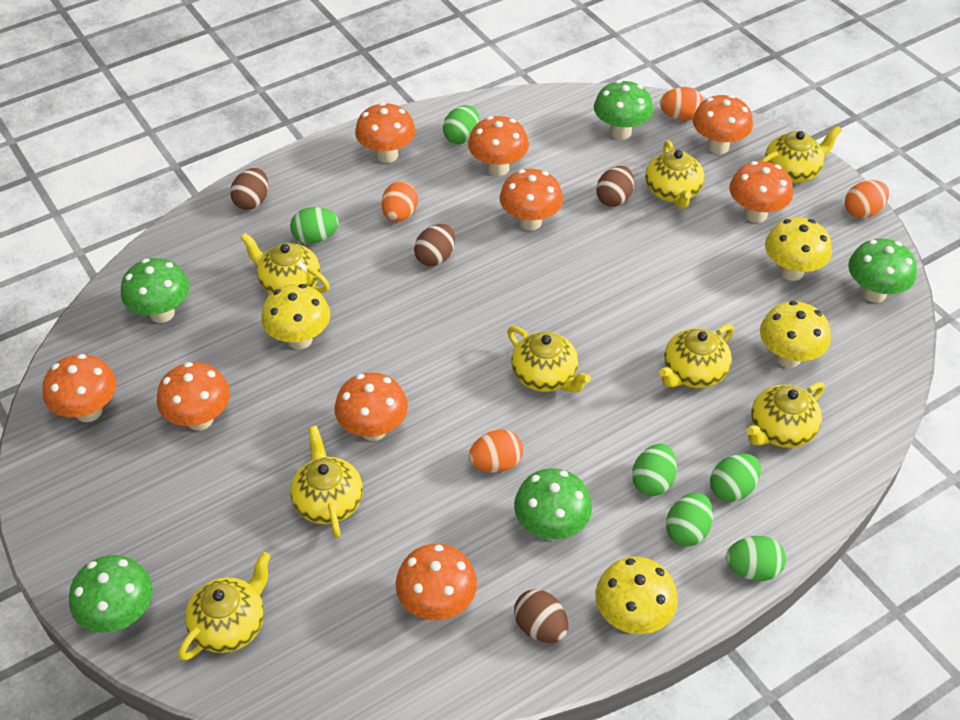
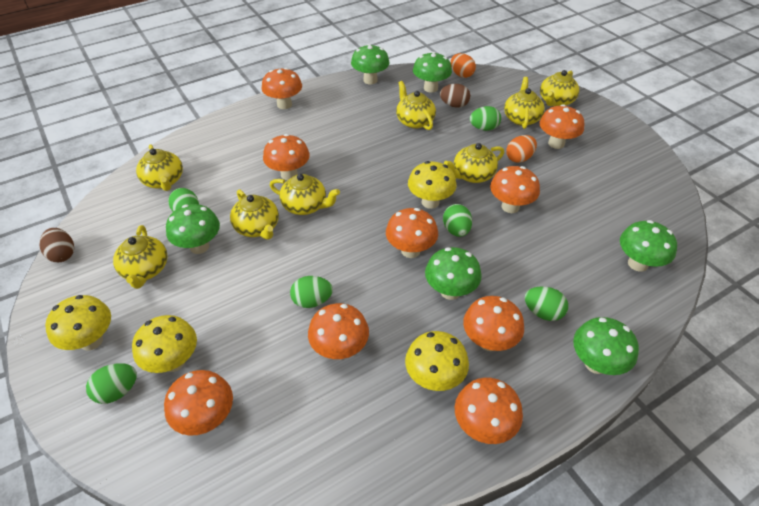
brown egg: 4 -> 2
green mushroom: 5 -> 6
orange egg: 4 -> 2

